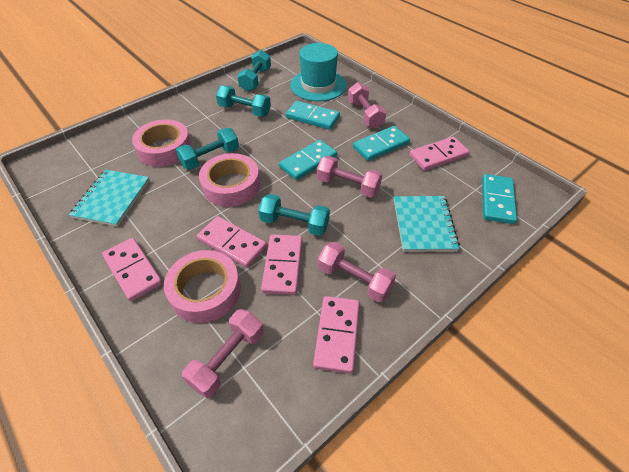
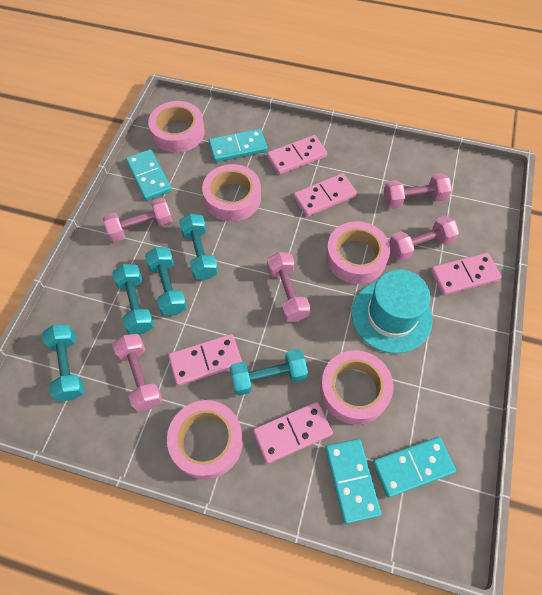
pink dumbbell: 4 -> 5
pink tape: 3 -> 5
turquoise dumbbell: 4 -> 5
turquoise notebook: 2 -> 0

